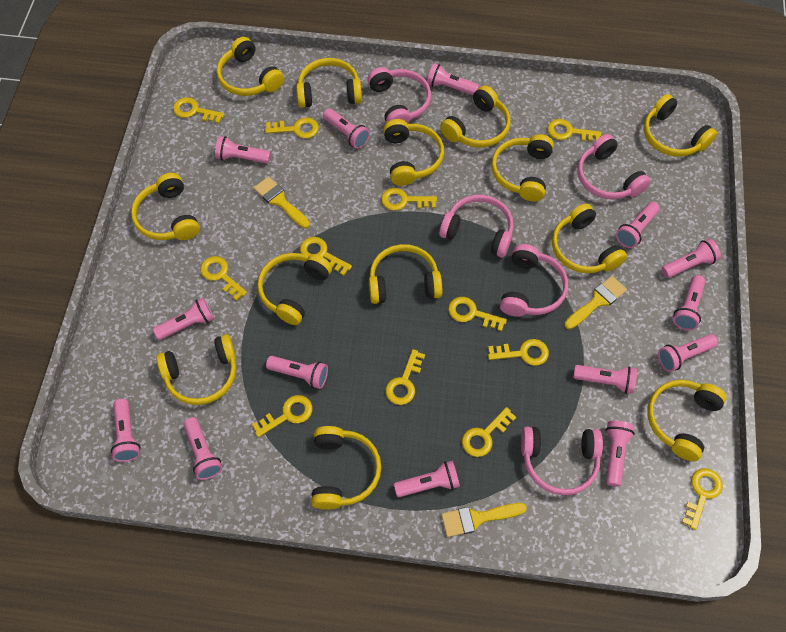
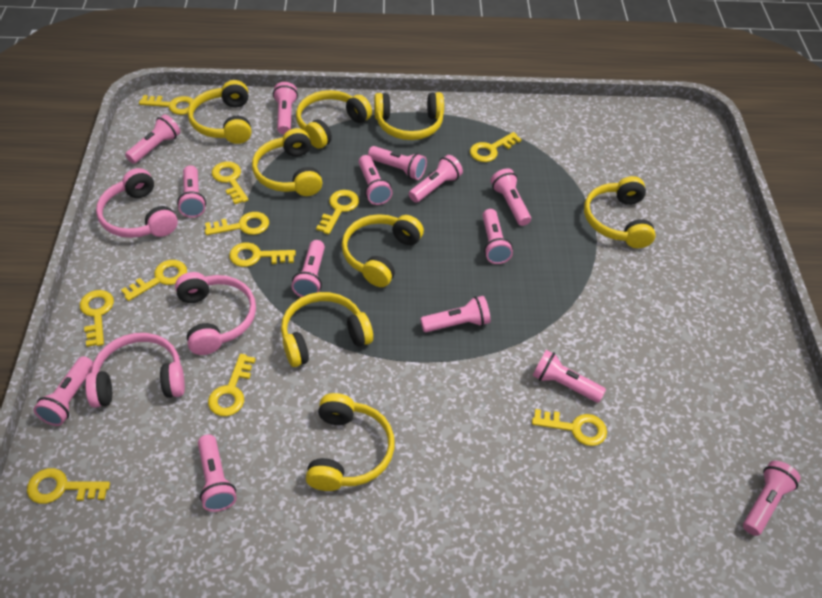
pink headphones: 5 -> 3
yellow brush: 3 -> 0
yellow headphones: 13 -> 8
yellow key: 12 -> 11

